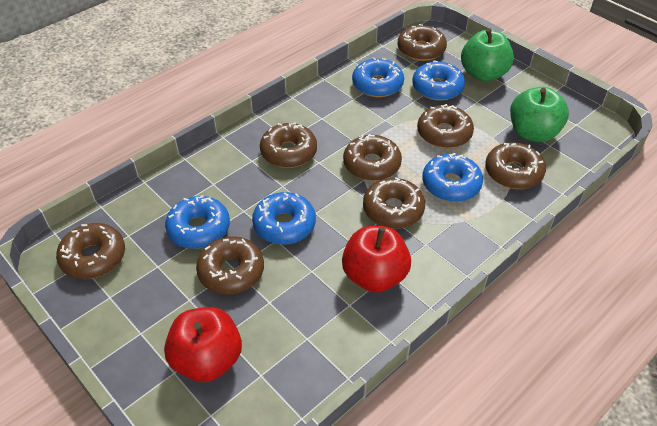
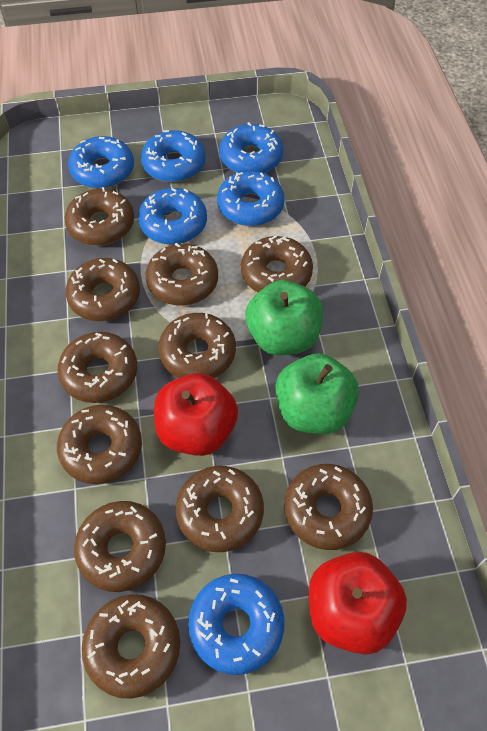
blue donut: 5 -> 6
brown donut: 8 -> 11

